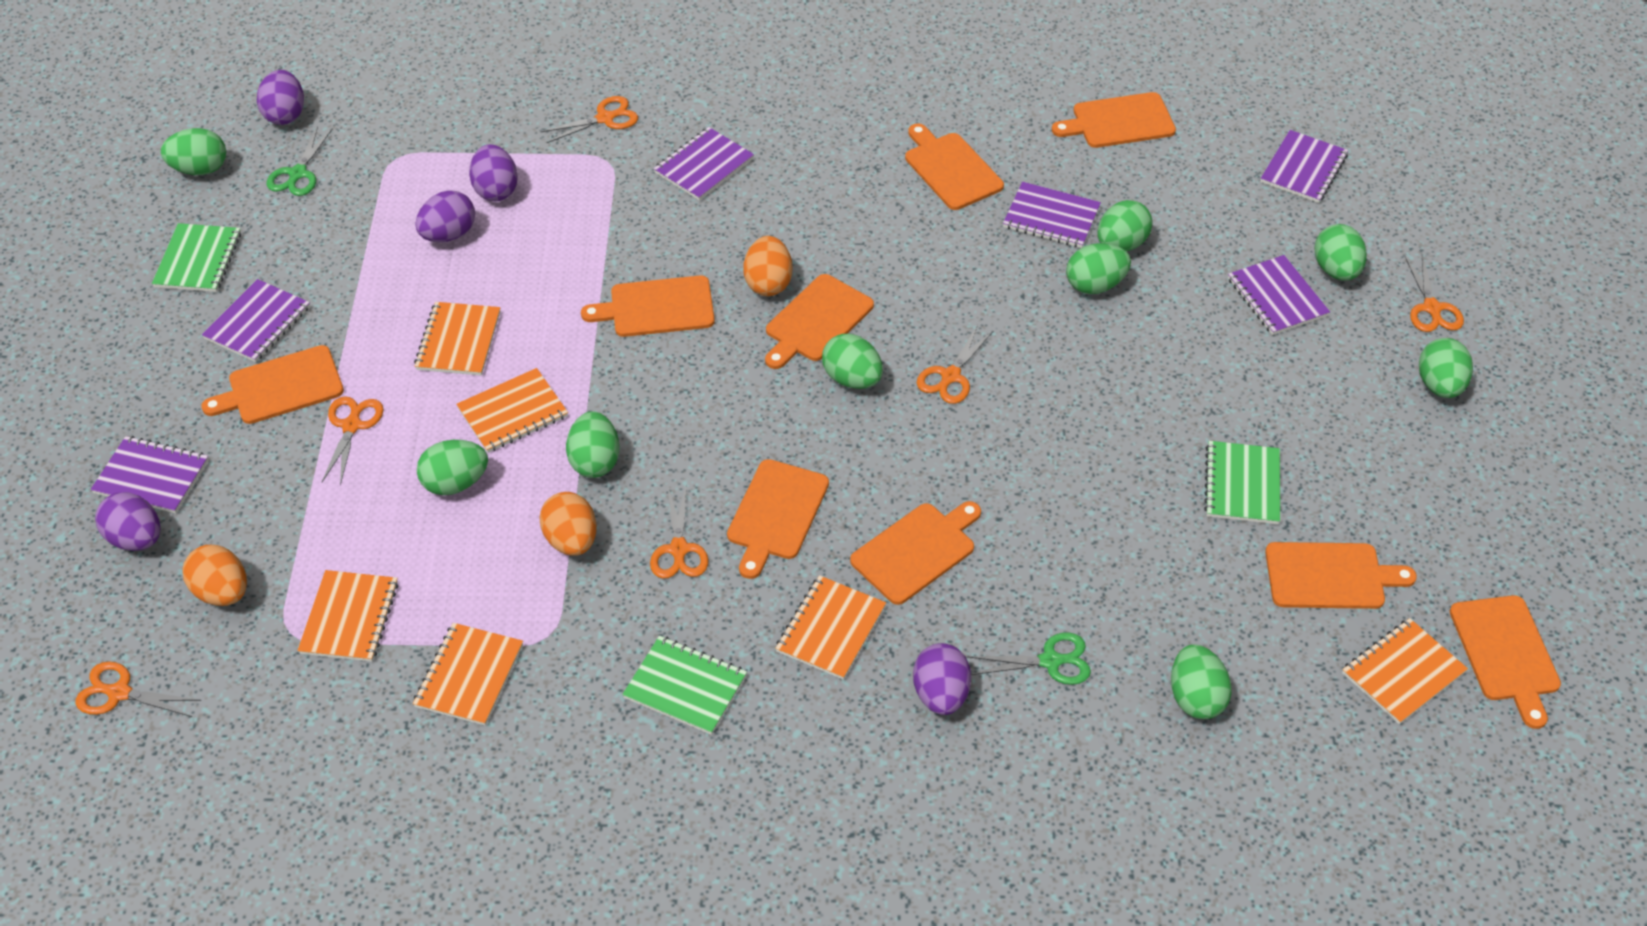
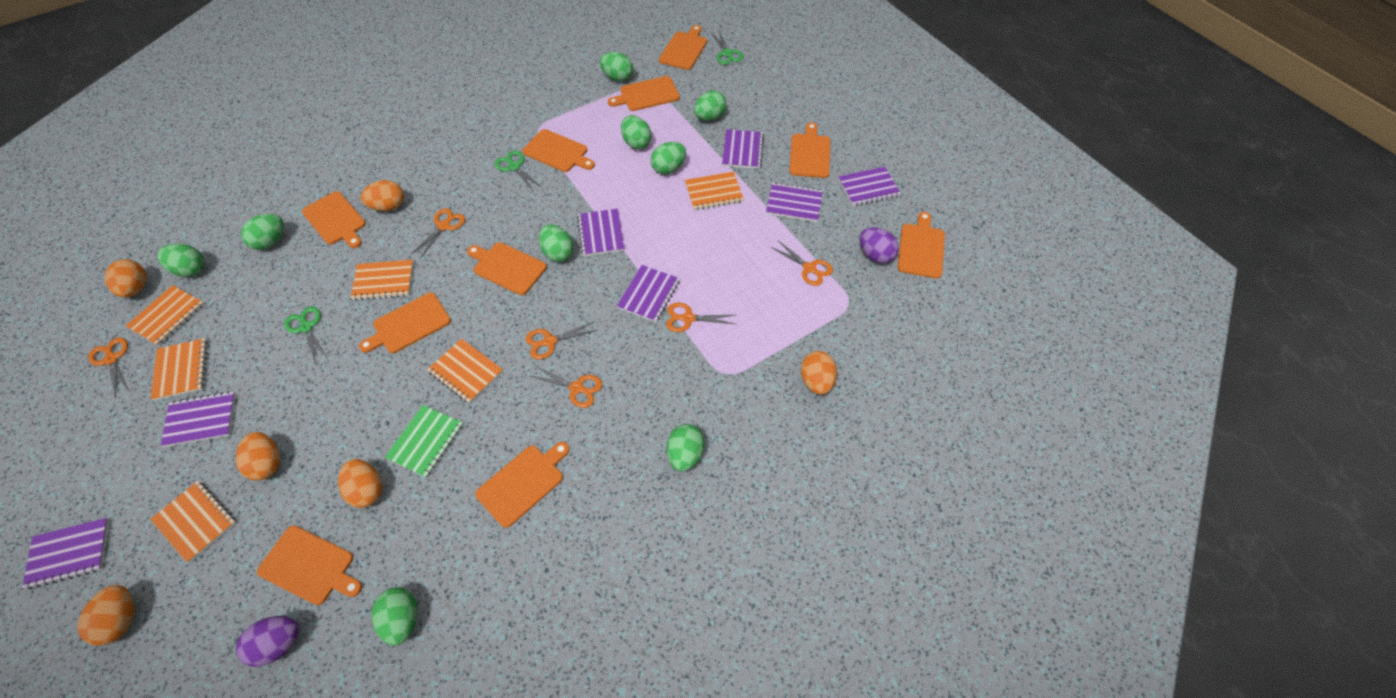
green notebook: 3 -> 1
green scissors: 2 -> 3
orange cutting board: 9 -> 10
orange egg: 3 -> 6
purple egg: 5 -> 2
purple notebook: 6 -> 7

